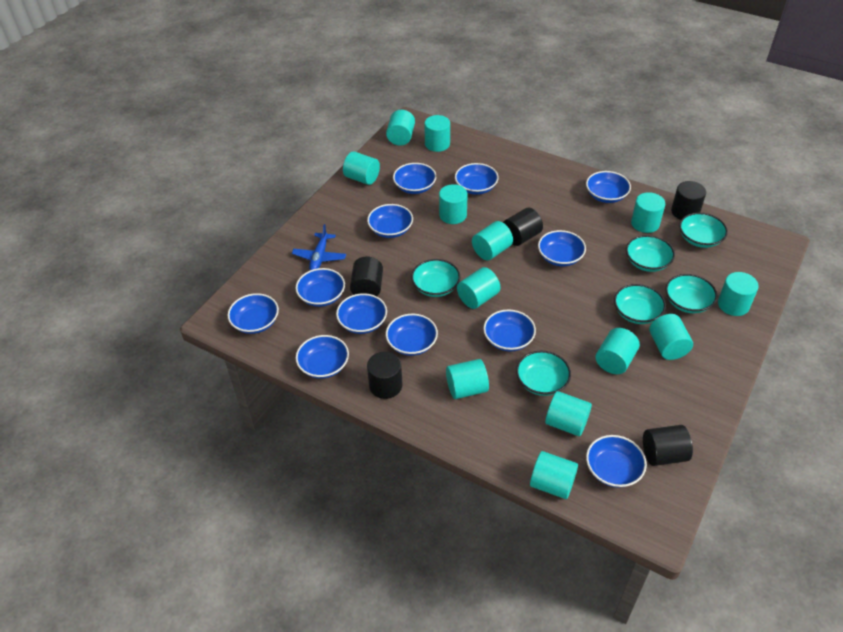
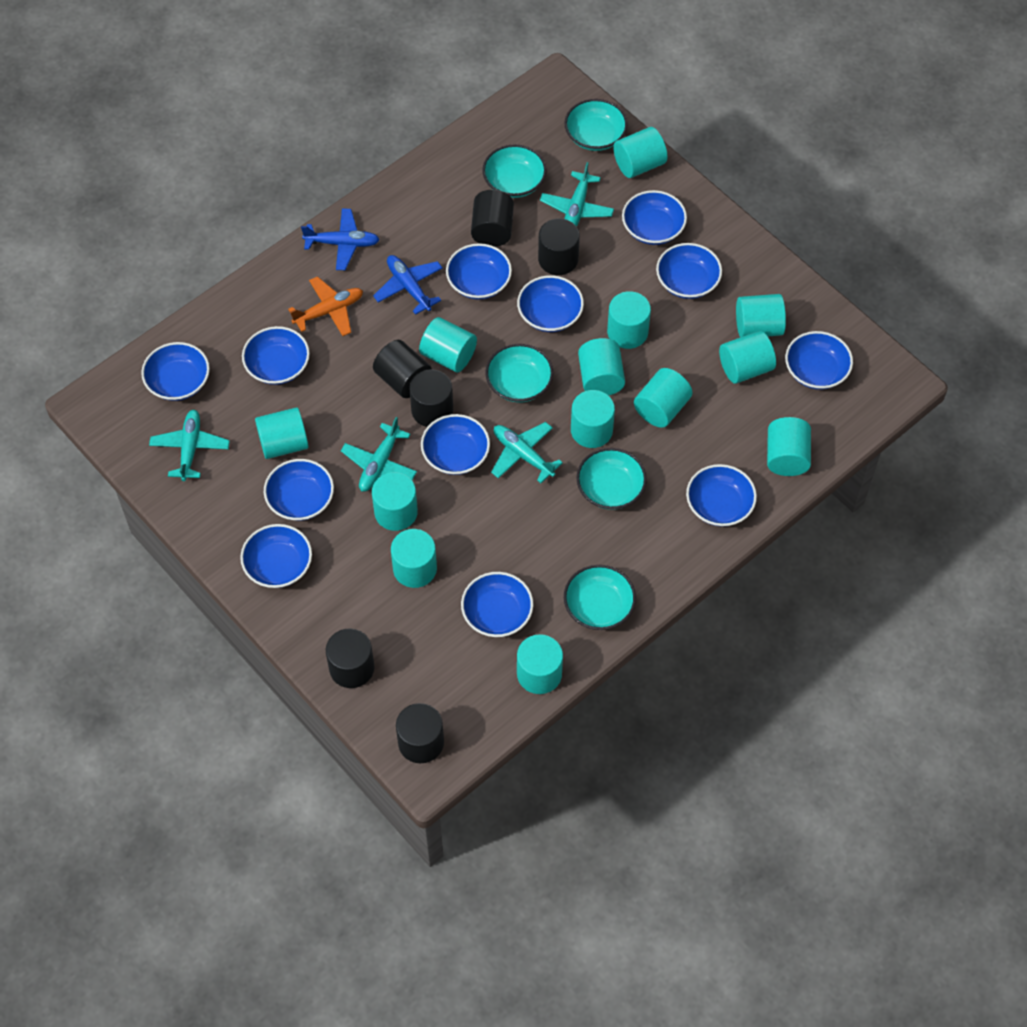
black cylinder: 5 -> 6
blue plane: 1 -> 2
orange plane: 0 -> 1
turquoise bowl: 6 -> 5
turquoise plane: 0 -> 4

